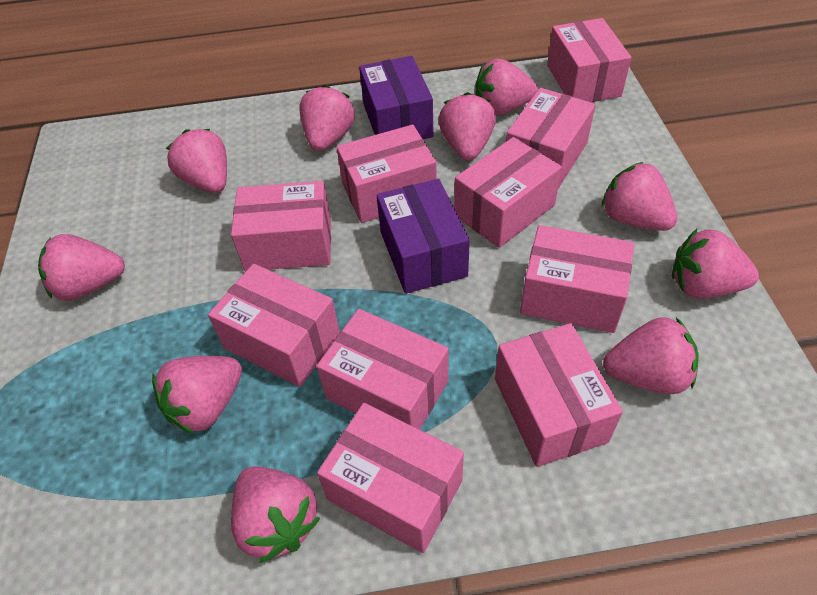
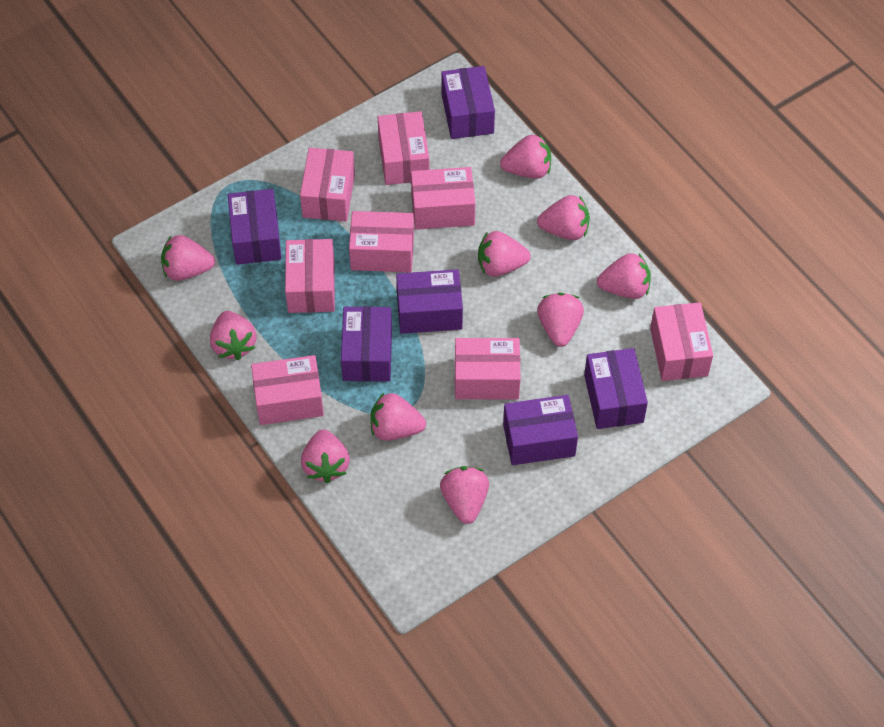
pink box: 10 -> 8
purple box: 2 -> 6

